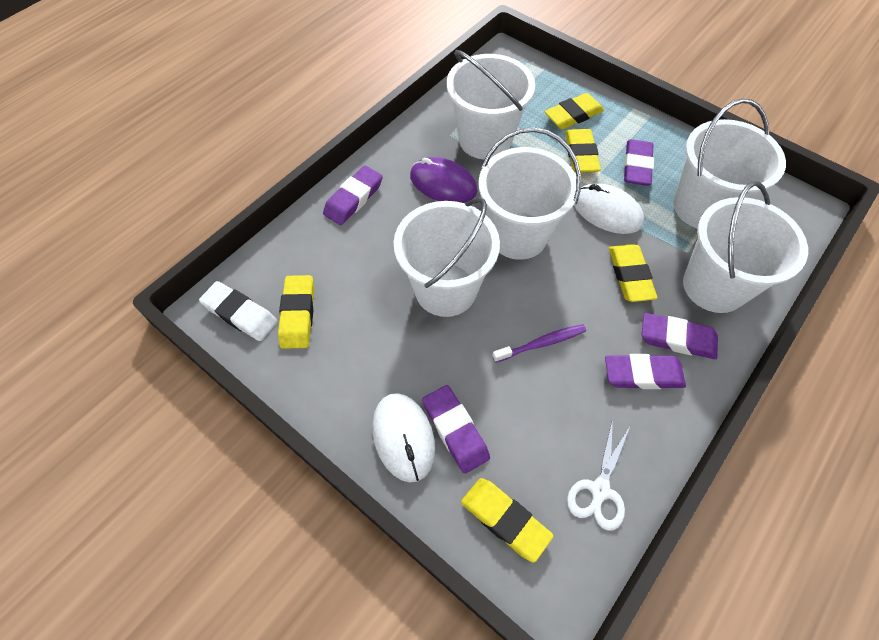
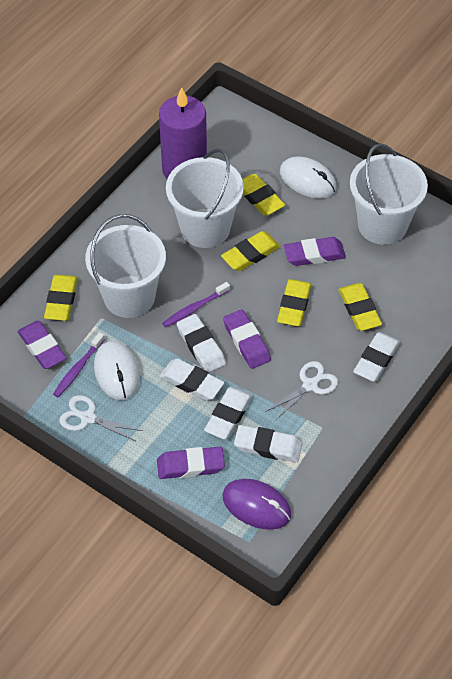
purple candle: 0 -> 1
purple eraser: 5 -> 4
purple toothbrush: 1 -> 2
white bucket: 5 -> 3
white eraser: 1 -> 5
white scissors: 1 -> 2

